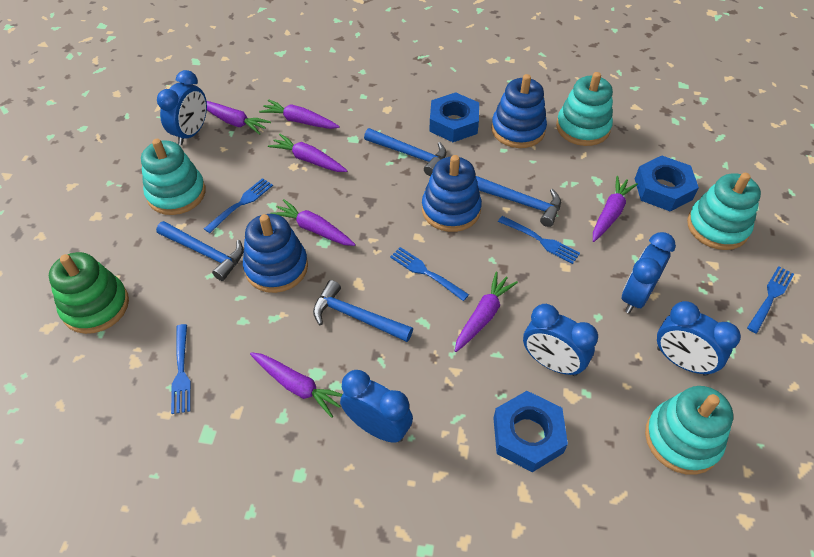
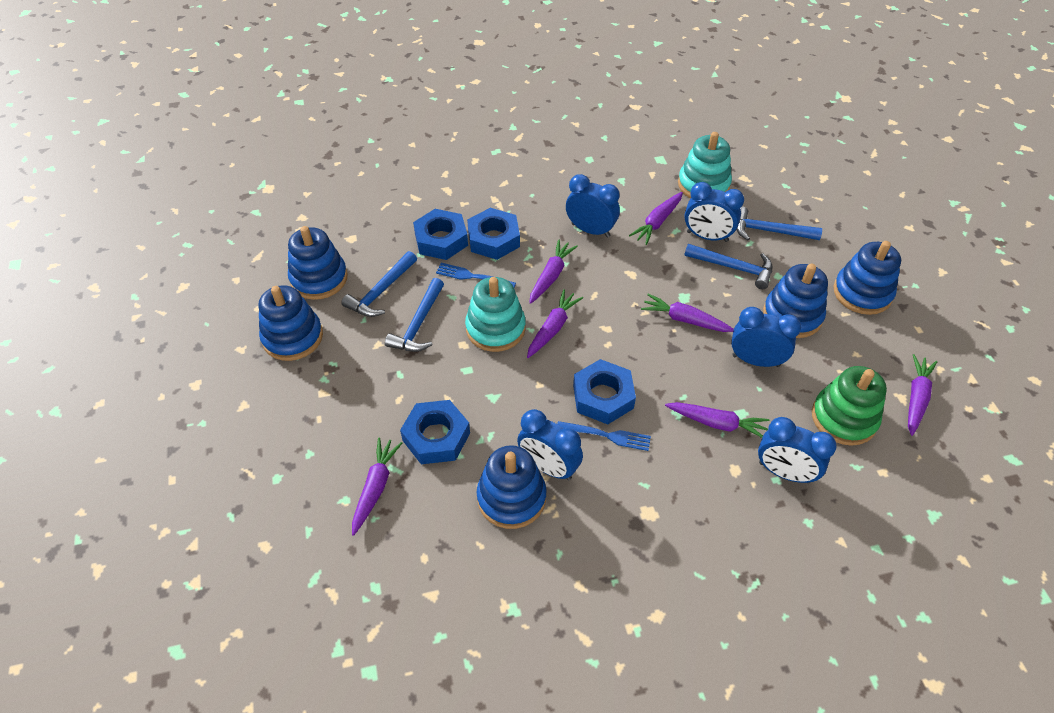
blue fork: 5 -> 2
blue nut: 3 -> 4
blue stacking toy: 3 -> 5
turquoise stacking toy: 4 -> 2

